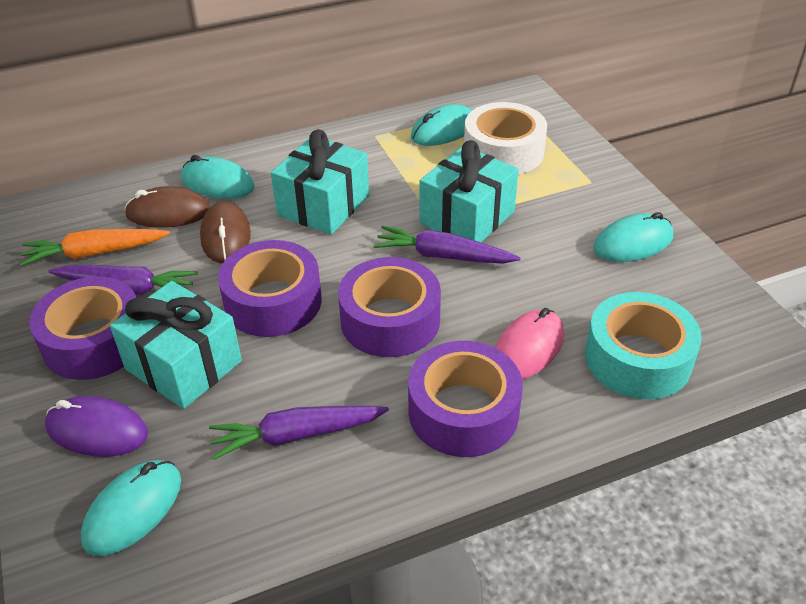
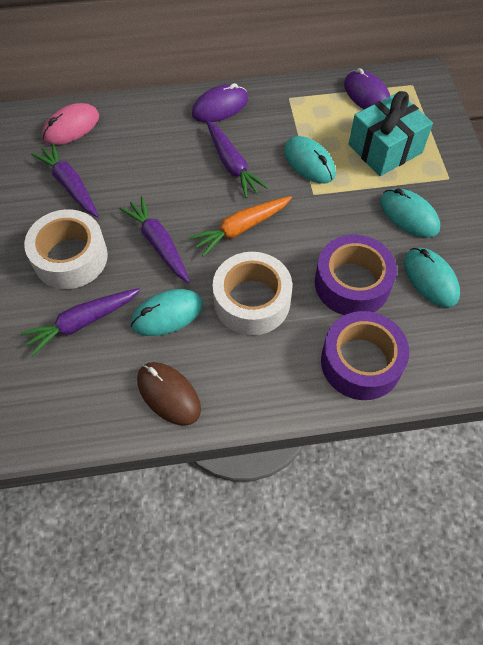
brown mouse: 2 -> 1
purple carrot: 3 -> 4
purple mouse: 1 -> 2
purple tape: 4 -> 2
turquoise gift: 3 -> 1
turquoise tape: 1 -> 0
white tape: 1 -> 2

